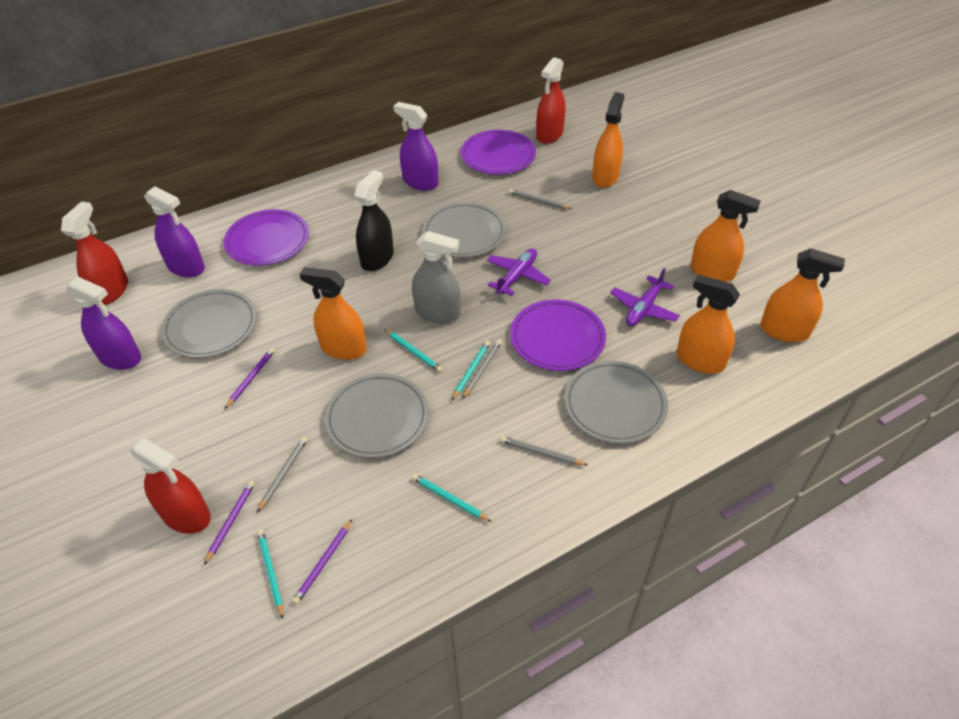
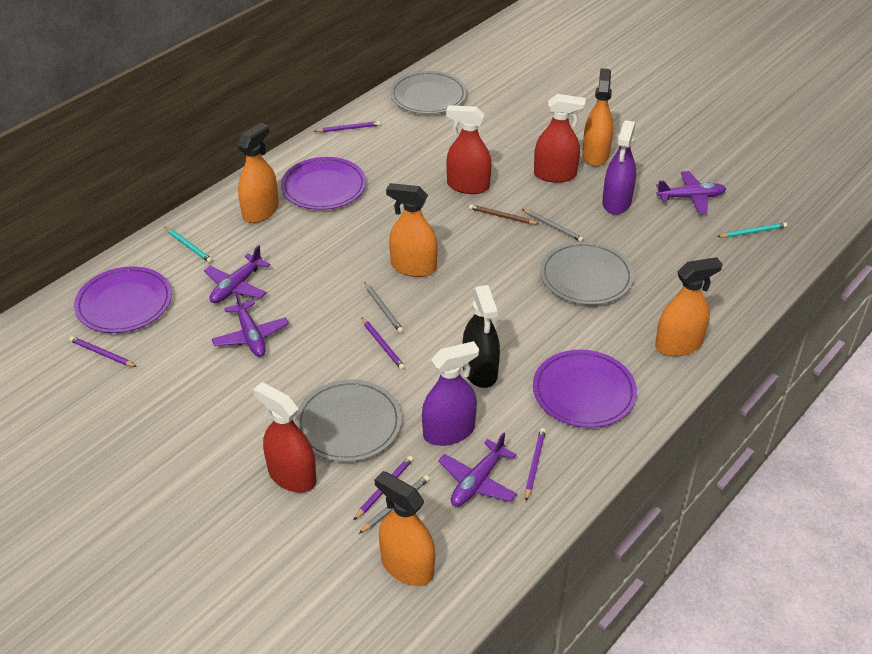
brown pencil: 0 -> 1
grey pencil: 4 -> 3
grey plate: 4 -> 3
grey spray bottle: 1 -> 0
purple pencil: 3 -> 5
purple plane: 2 -> 4
purple spray bottle: 3 -> 2
turquoise pencil: 4 -> 2

